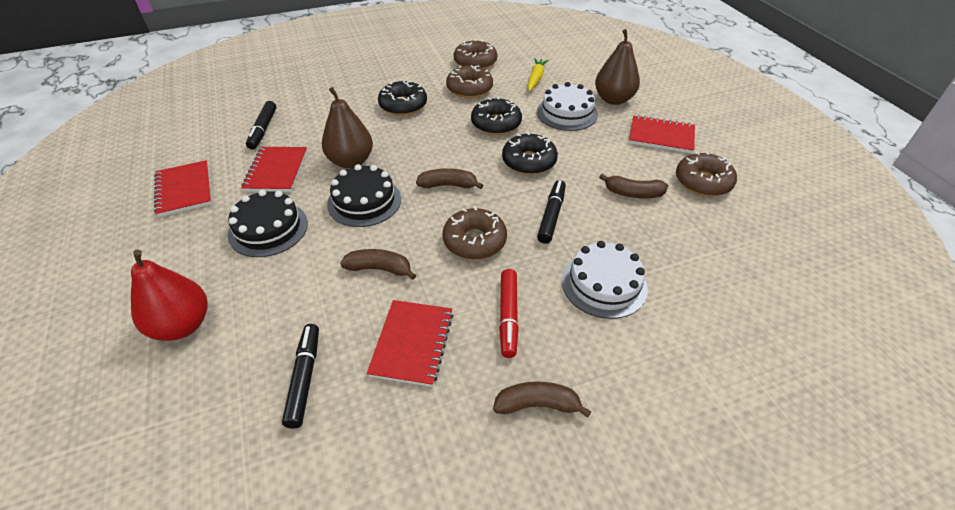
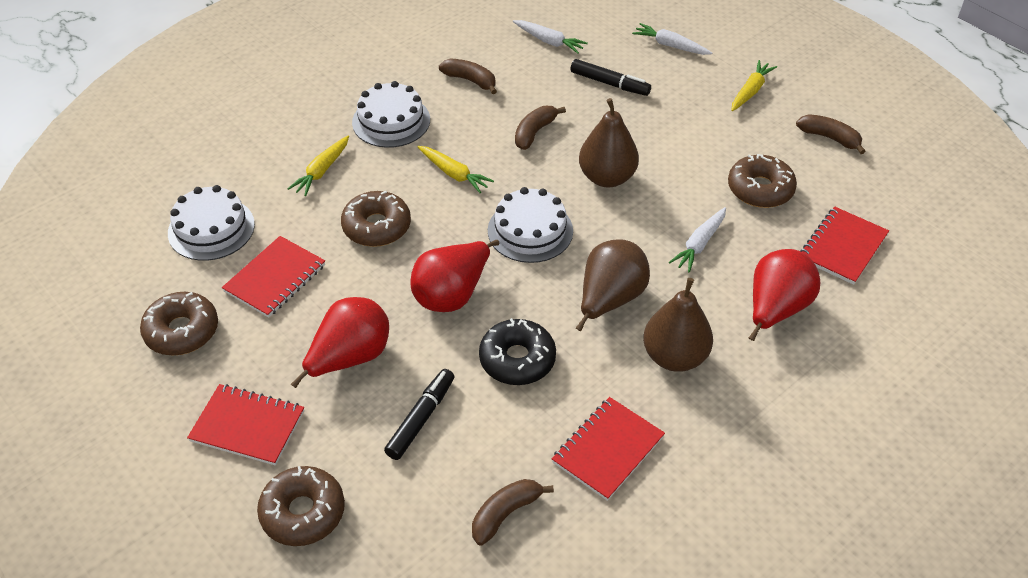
black cake: 2 -> 0
black donut: 3 -> 1
black marker: 3 -> 2
brown pear: 2 -> 3
red marker: 1 -> 0
red pear: 1 -> 3
white cake: 2 -> 3
white carrot: 0 -> 3
yellow carrot: 1 -> 3

